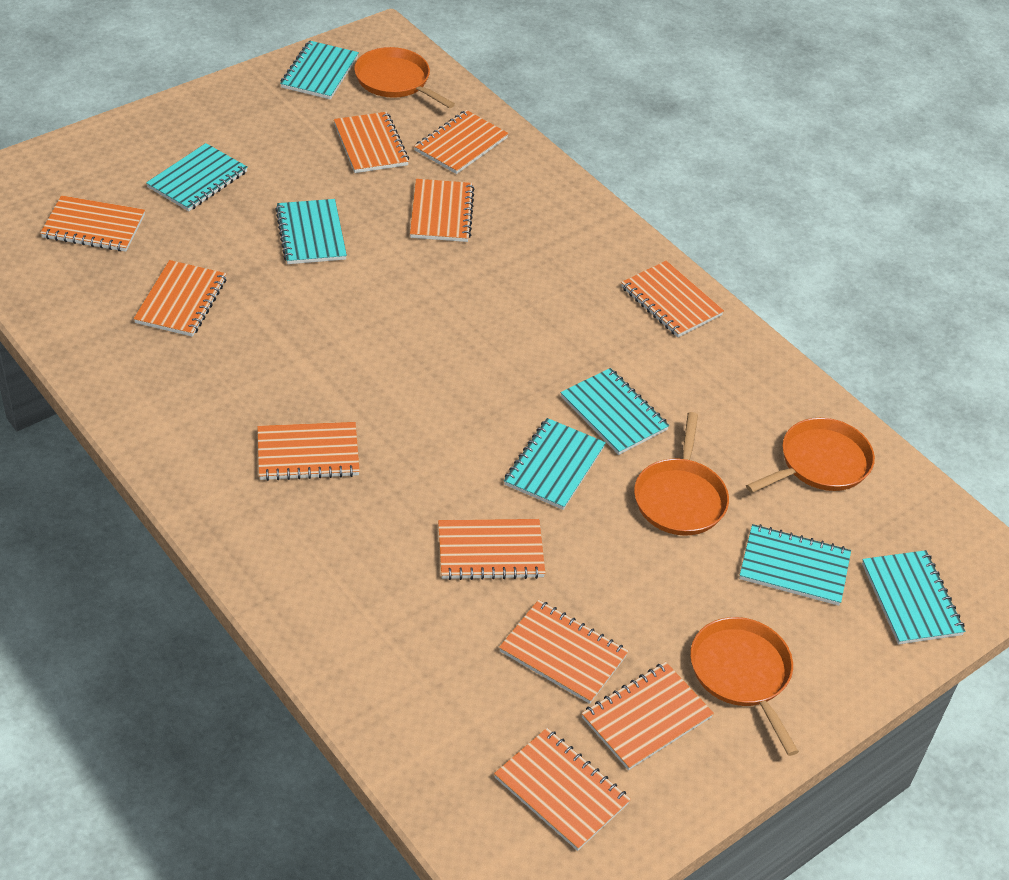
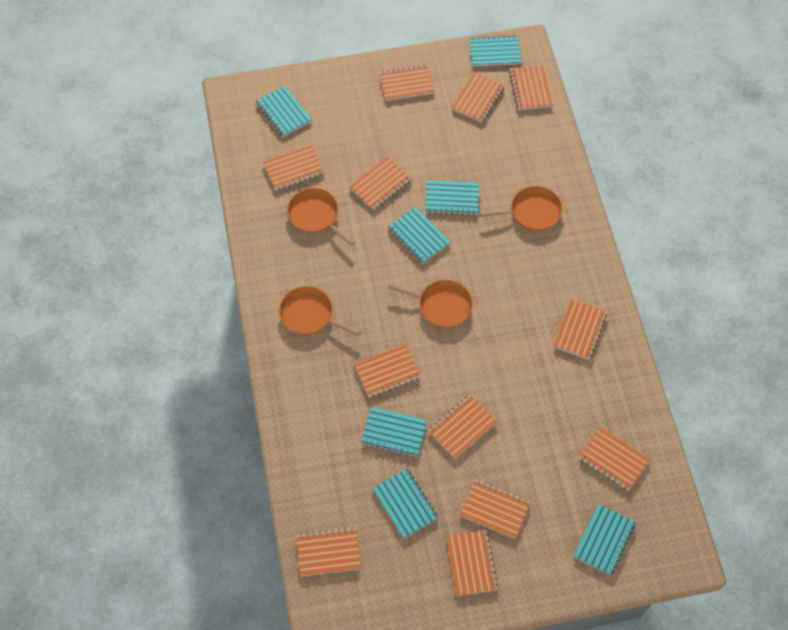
orange notebook: 11 -> 12

